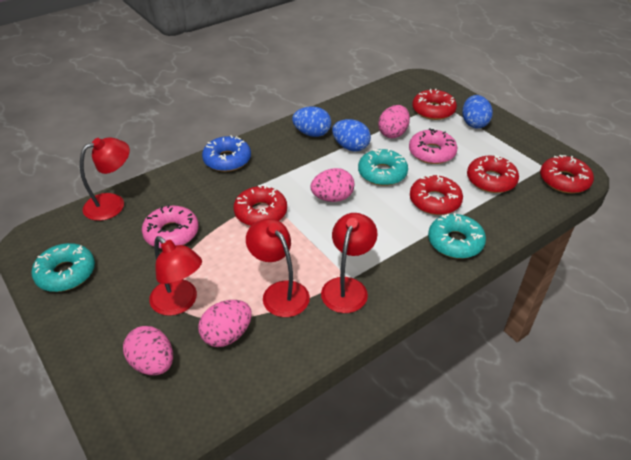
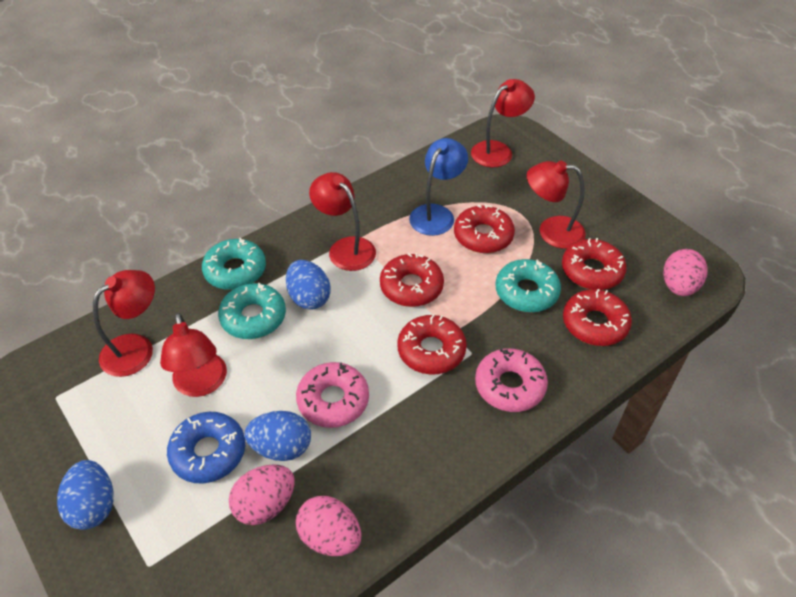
blue lamp: 0 -> 1
pink egg: 4 -> 3
red lamp: 4 -> 5

